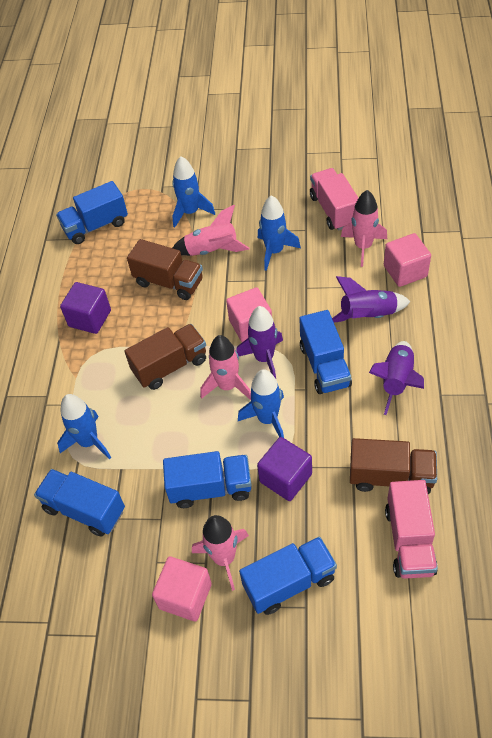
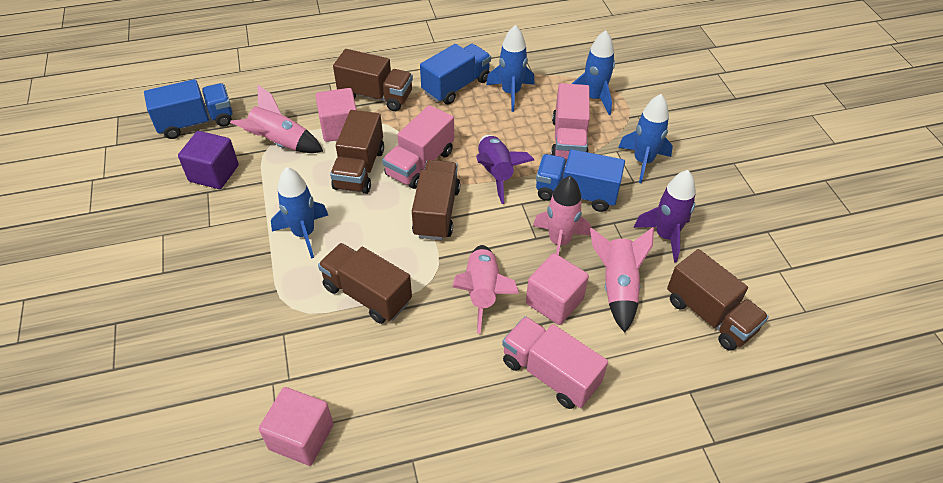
blue truck: 5 -> 3
brown truck: 3 -> 5
pink truck: 2 -> 3
purple cube: 2 -> 1
purple rocket: 3 -> 2

